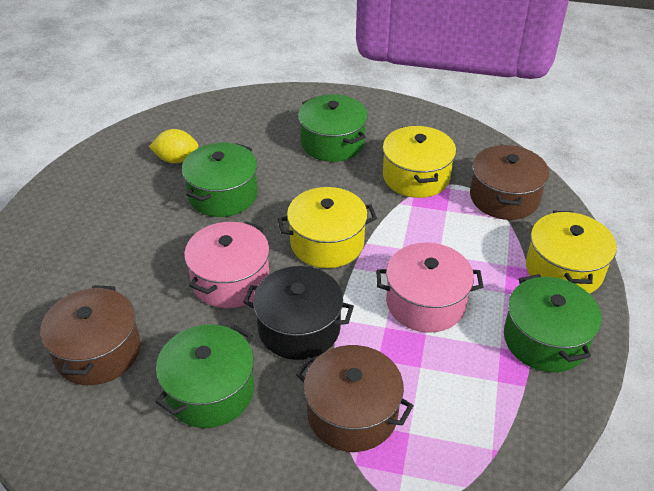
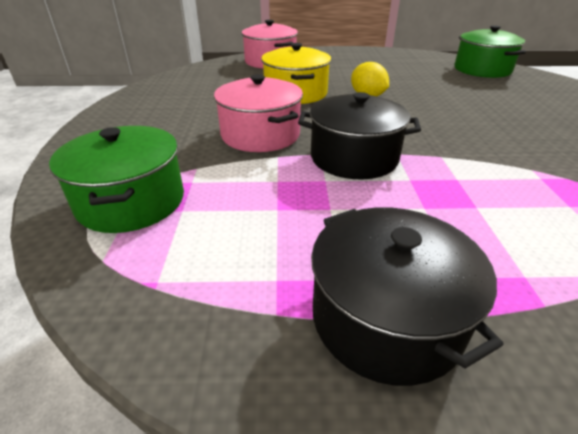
black pot: 1 -> 2
brown pot: 3 -> 0
green pot: 4 -> 2
yellow pot: 3 -> 1

